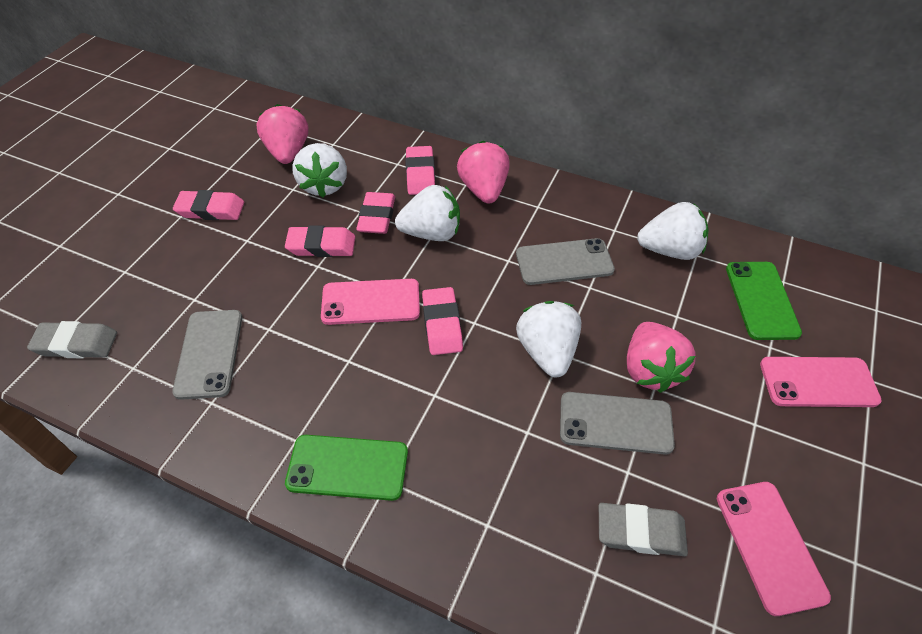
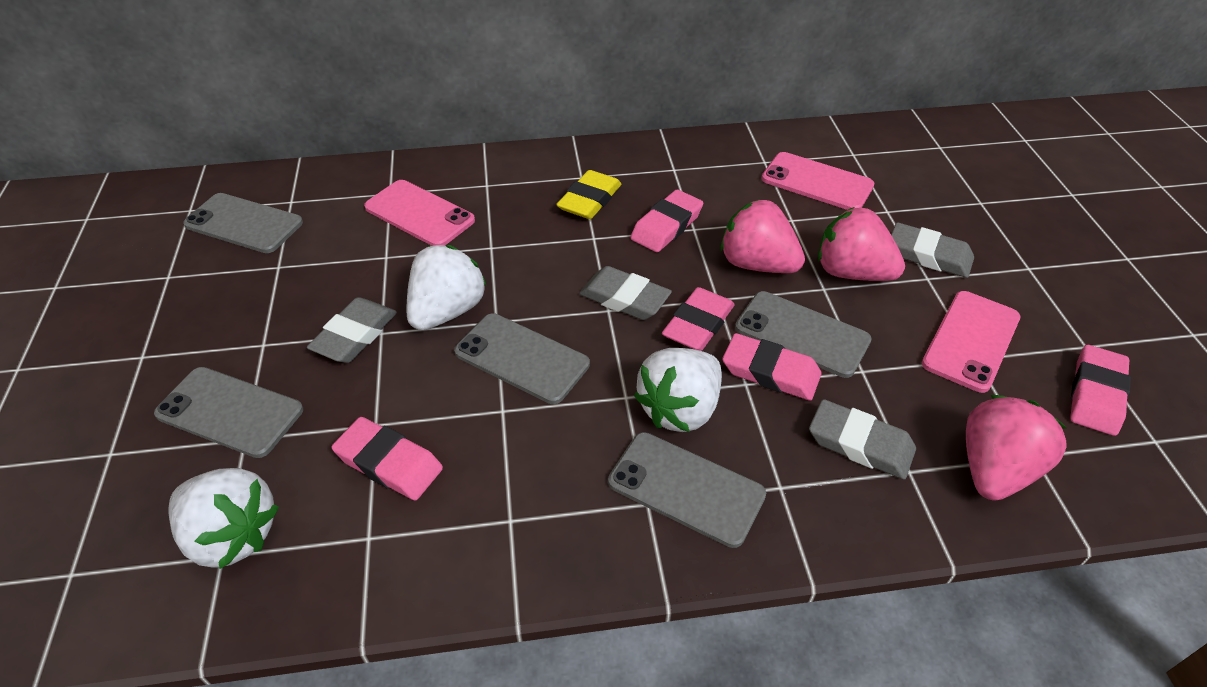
green phone: 2 -> 0
grey eraser: 2 -> 4
grey phone: 3 -> 5
white strawberry: 4 -> 3
yellow eraser: 0 -> 1

